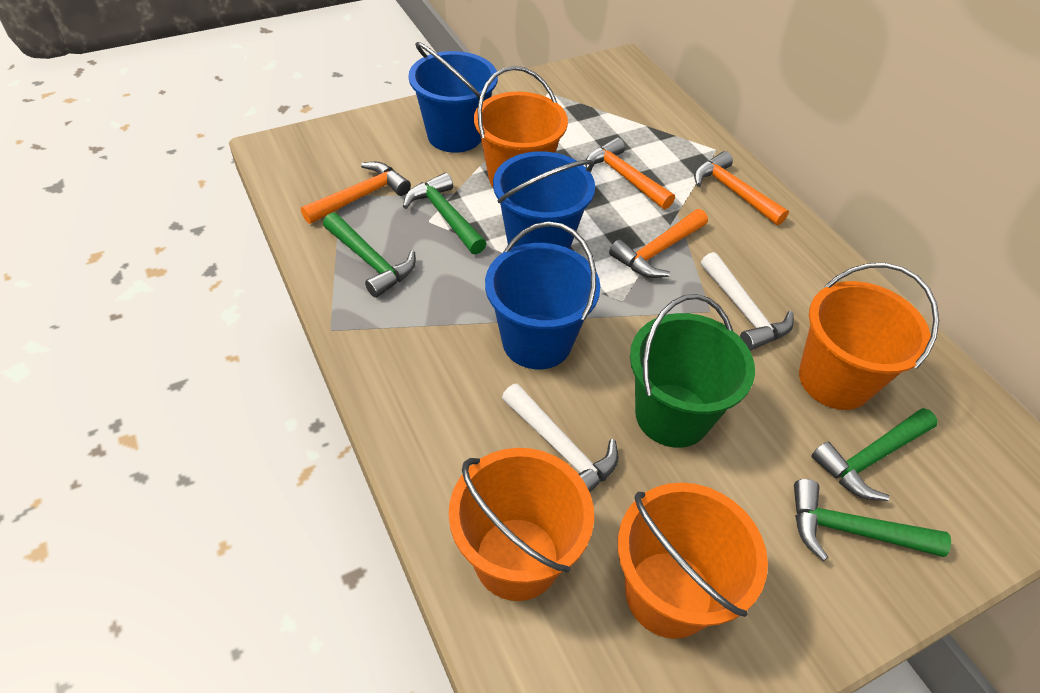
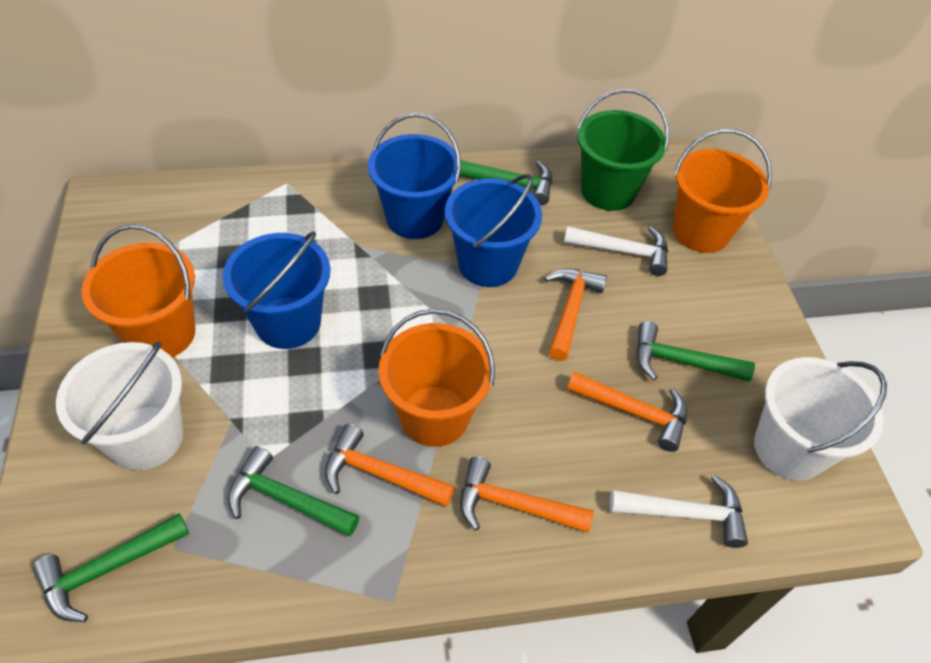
orange bucket: 4 -> 3
white bucket: 0 -> 2

